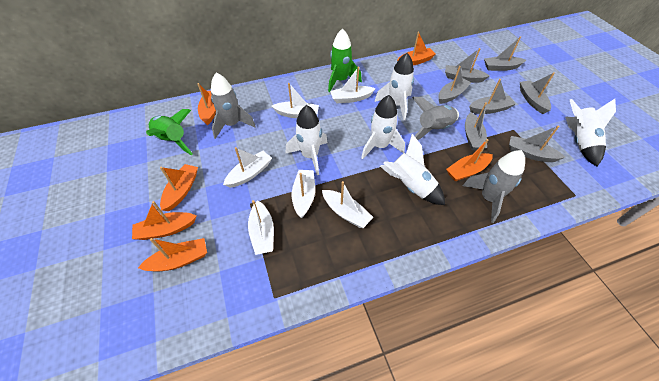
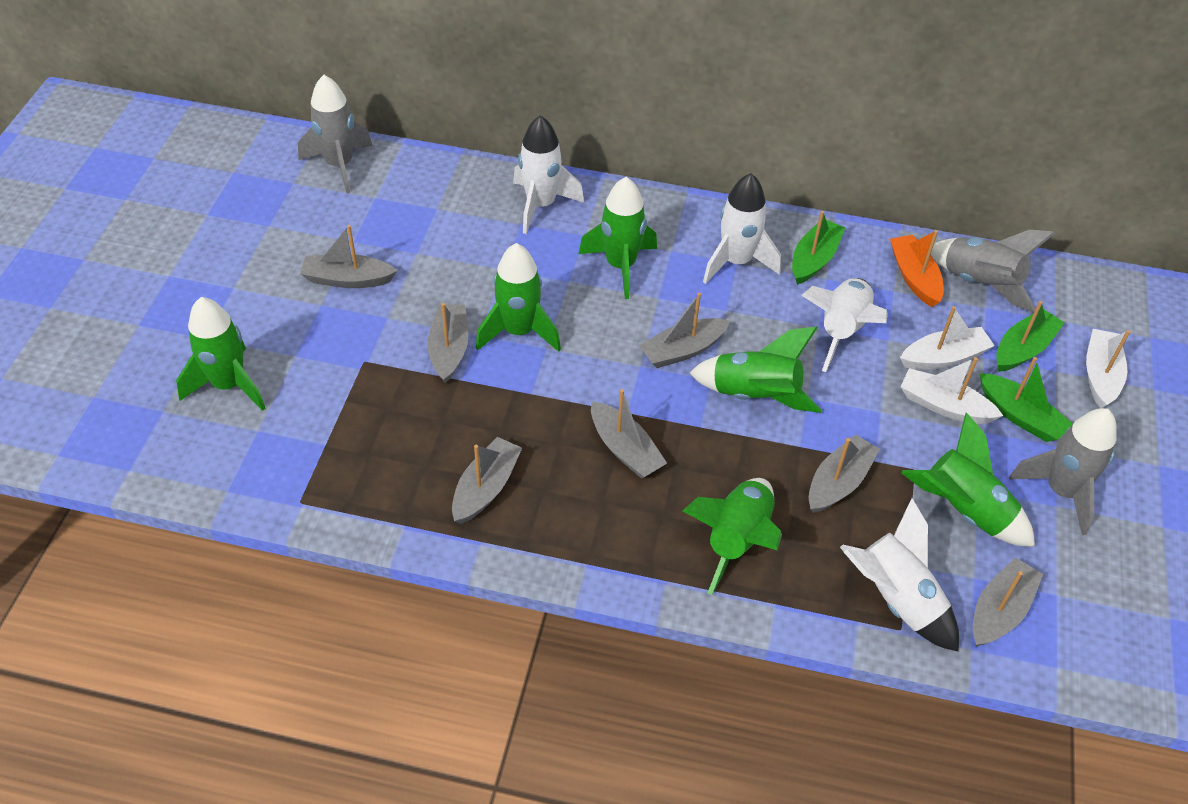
green boat: 0 -> 3
green rocket: 2 -> 6
orange boat: 6 -> 1
white boat: 6 -> 3
white rocket: 5 -> 4

